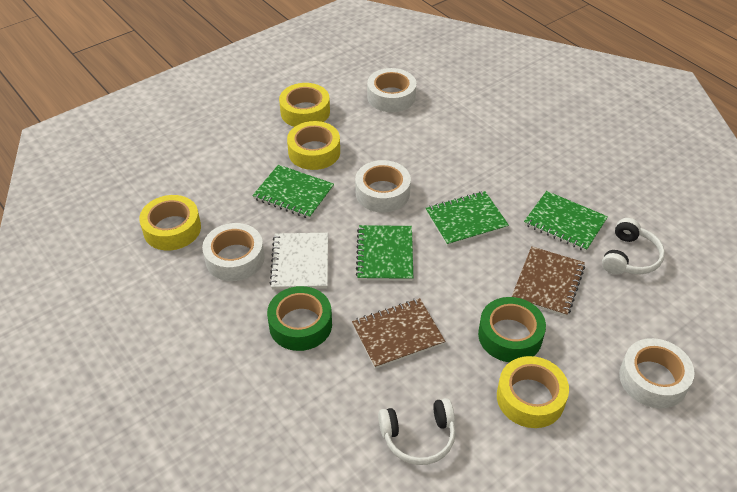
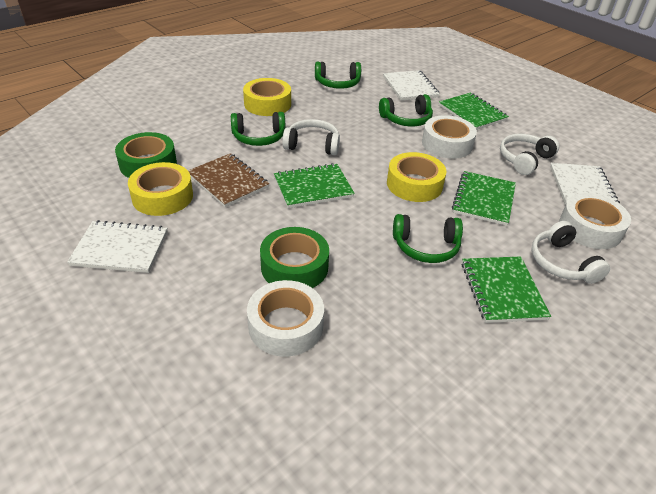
brown notebook: 2 -> 1
green headphones: 0 -> 4
white headphones: 2 -> 3
white notebook: 1 -> 3
white tape: 4 -> 3
yellow tape: 4 -> 3

